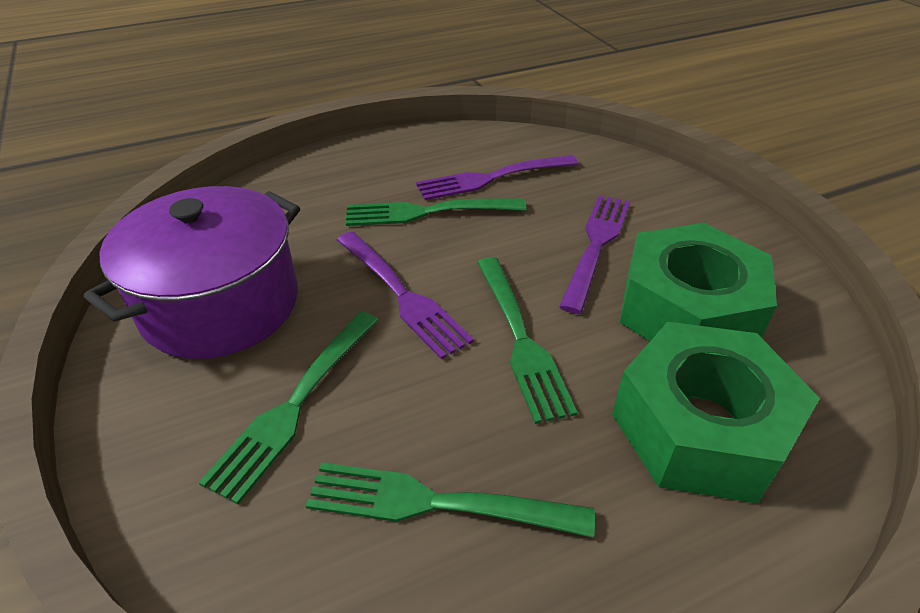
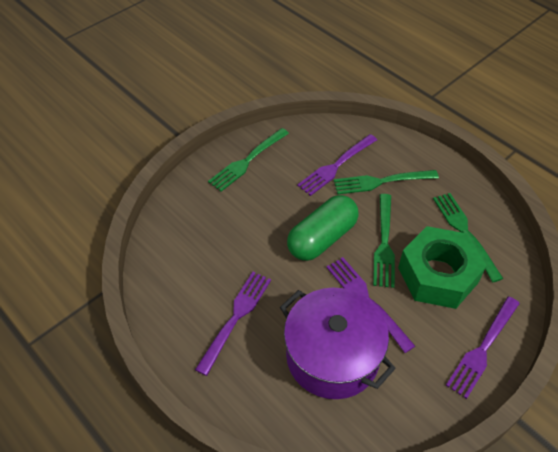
green capsule: 0 -> 1
green nut: 2 -> 1
purple fork: 3 -> 4

